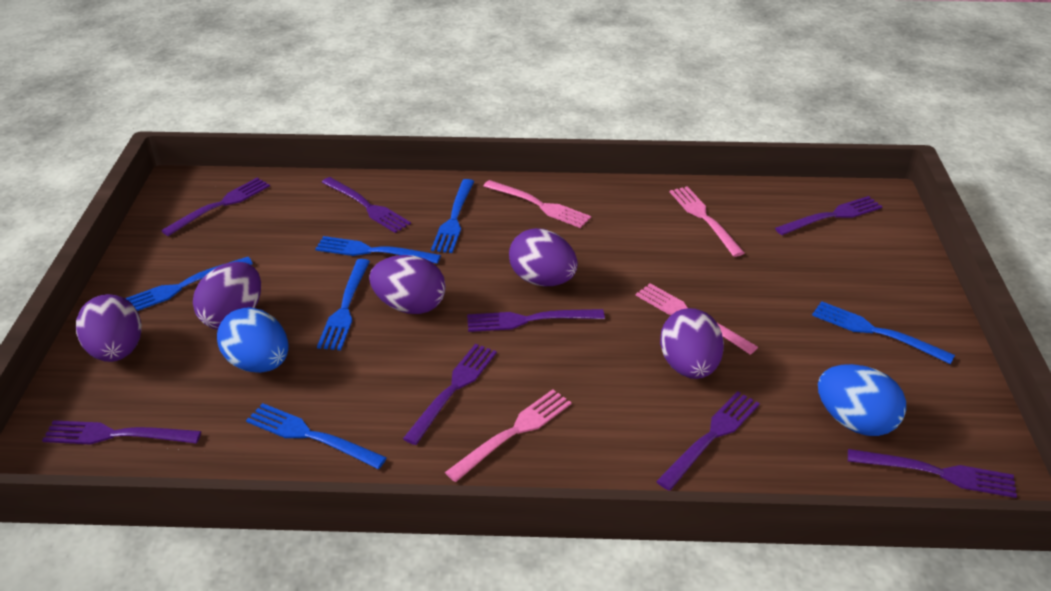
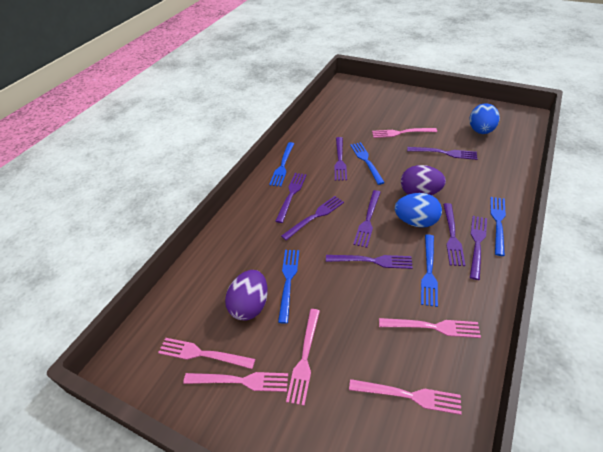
blue fork: 6 -> 5
pink fork: 4 -> 6
purple egg: 5 -> 2

